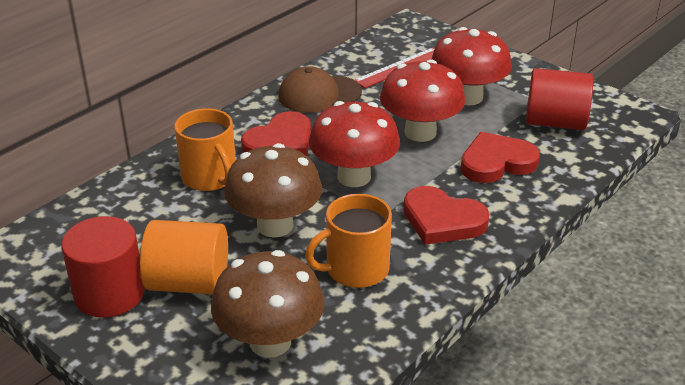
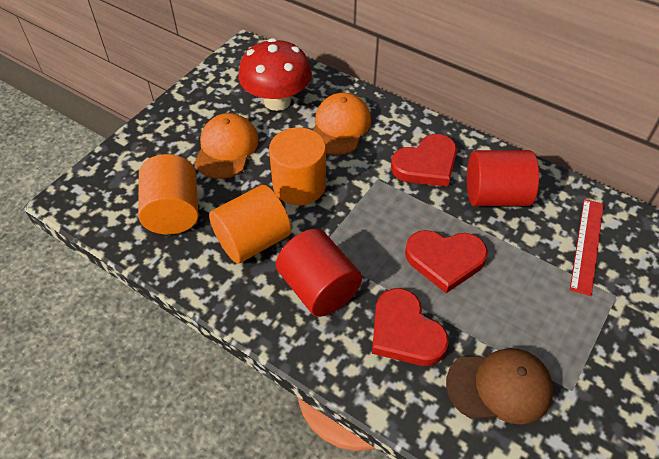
brown mushroom: 2 -> 0
orange cap: 0 -> 2
orange cylinder: 1 -> 3
orange mug: 2 -> 0
red mushroom: 3 -> 1

